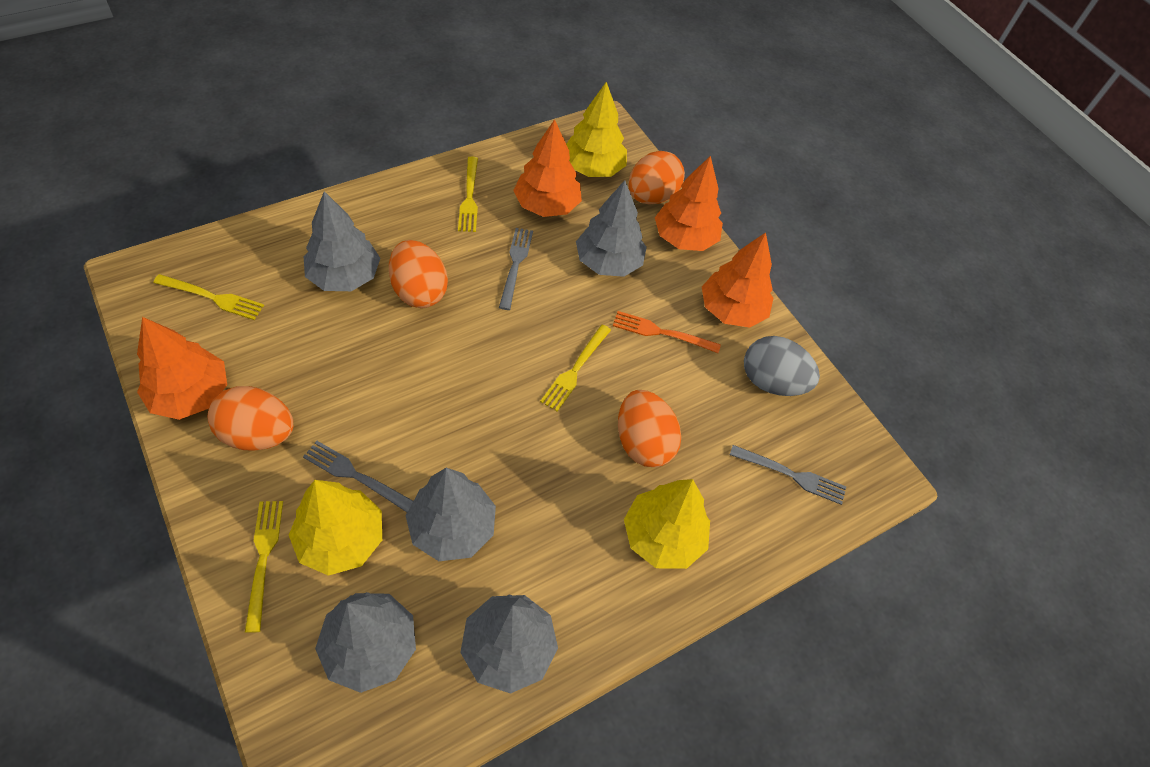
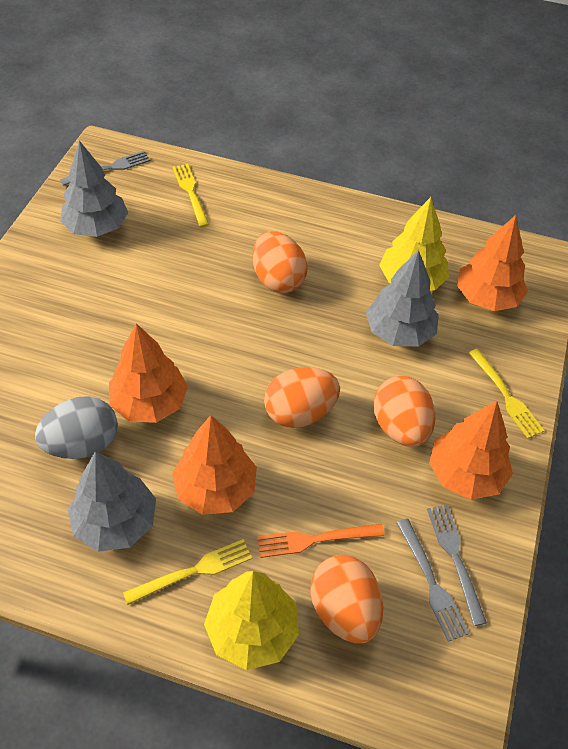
grey tree: 5 -> 3
yellow fork: 4 -> 3
yellow tree: 3 -> 2

